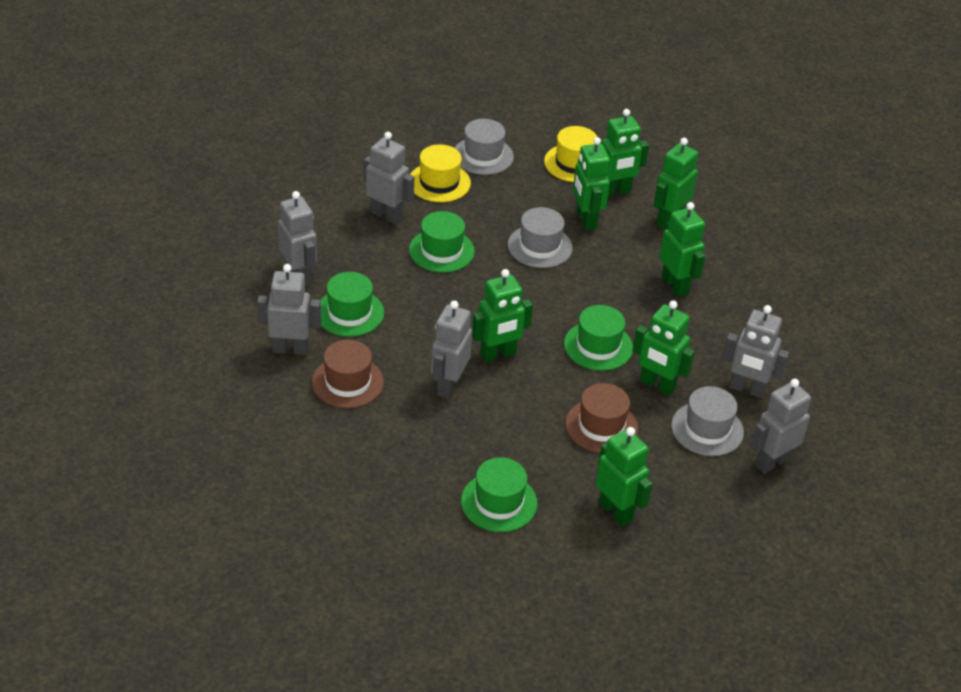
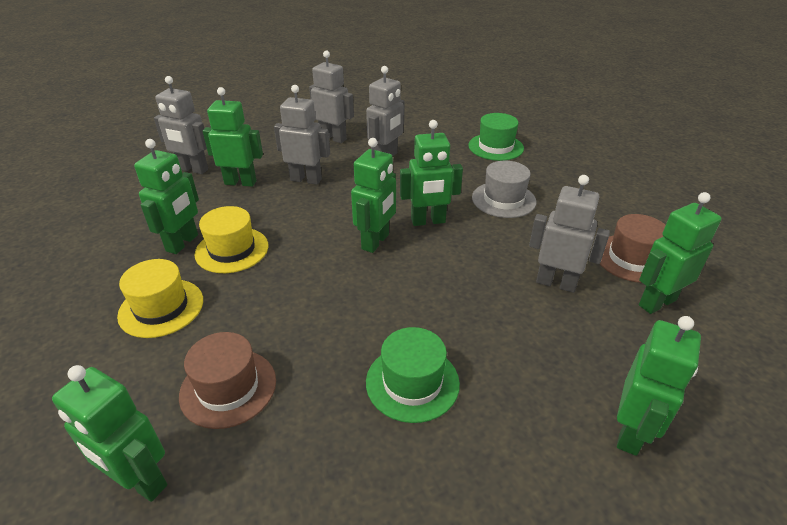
green hat: 4 -> 2
grey hat: 3 -> 1
grey robot: 6 -> 5

